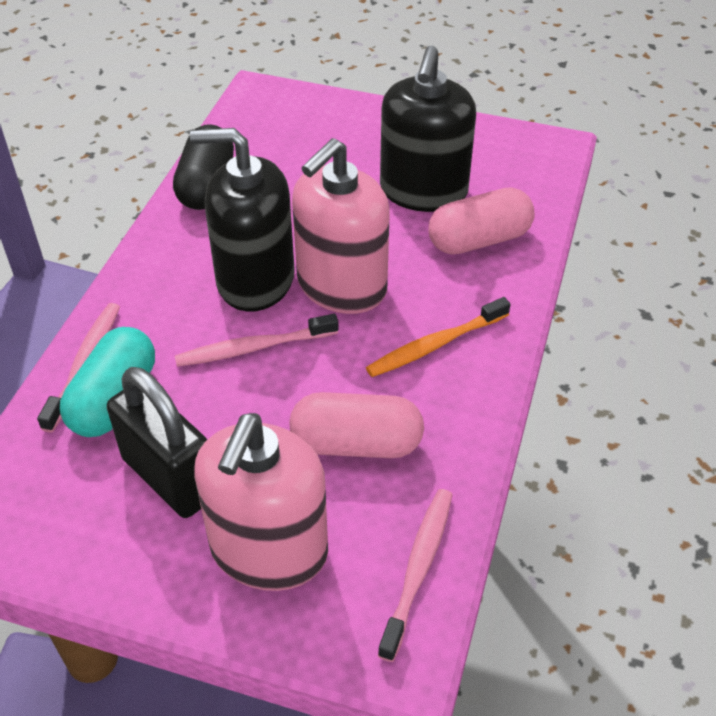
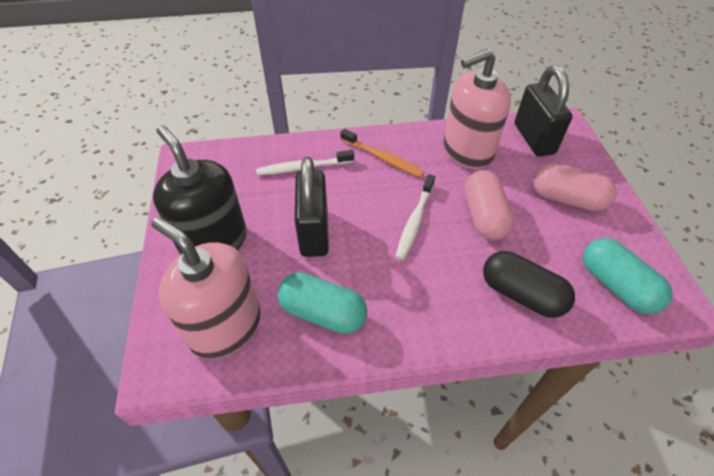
black padlock: 1 -> 2
black soap dispenser: 2 -> 1
pink toothbrush: 3 -> 0
turquoise capsule: 1 -> 2
white toothbrush: 0 -> 2

